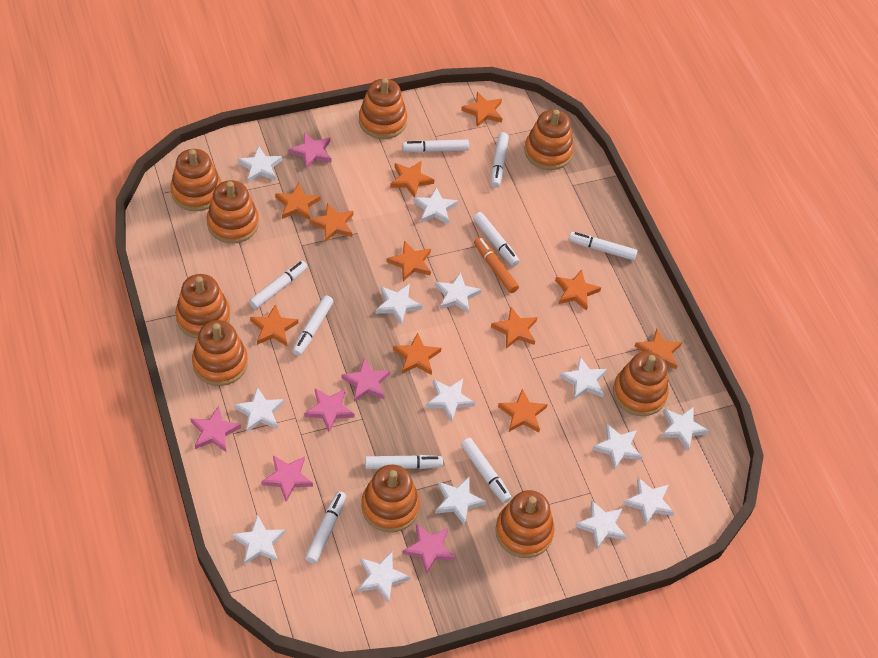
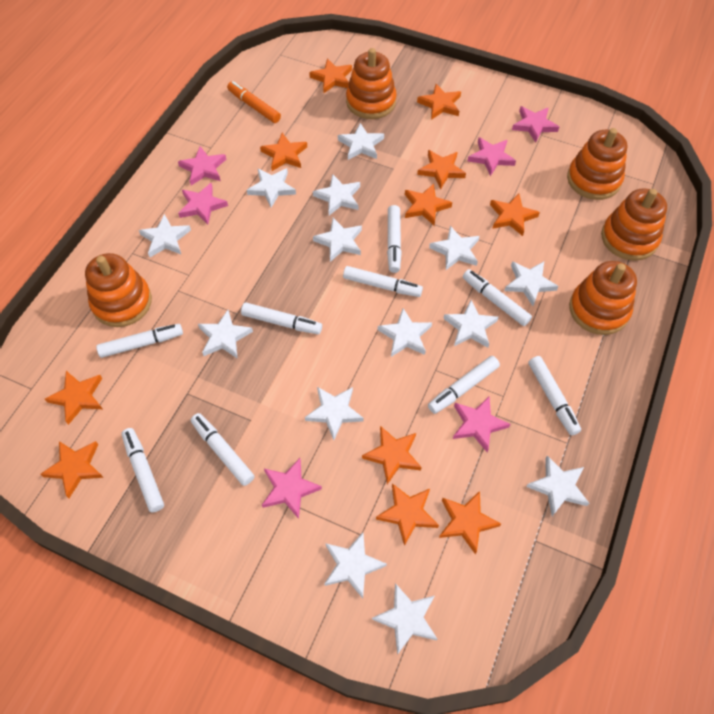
orange stacking toy: 9 -> 5

